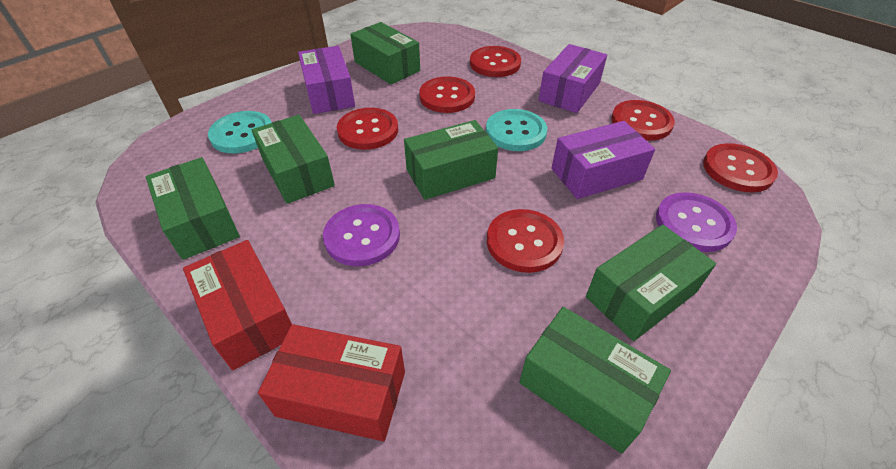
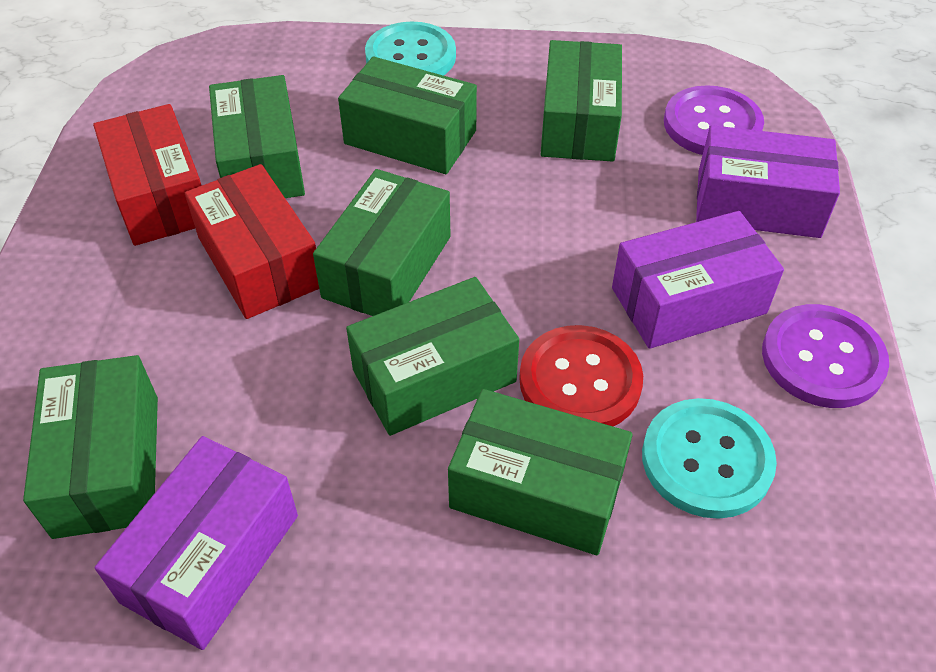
green box: 6 -> 7
red button: 6 -> 1

